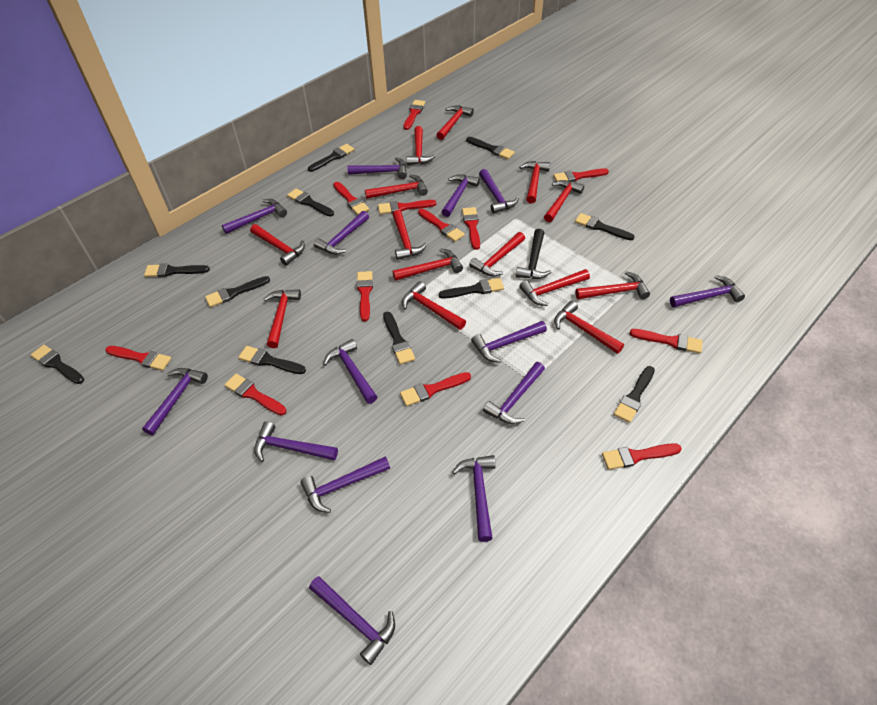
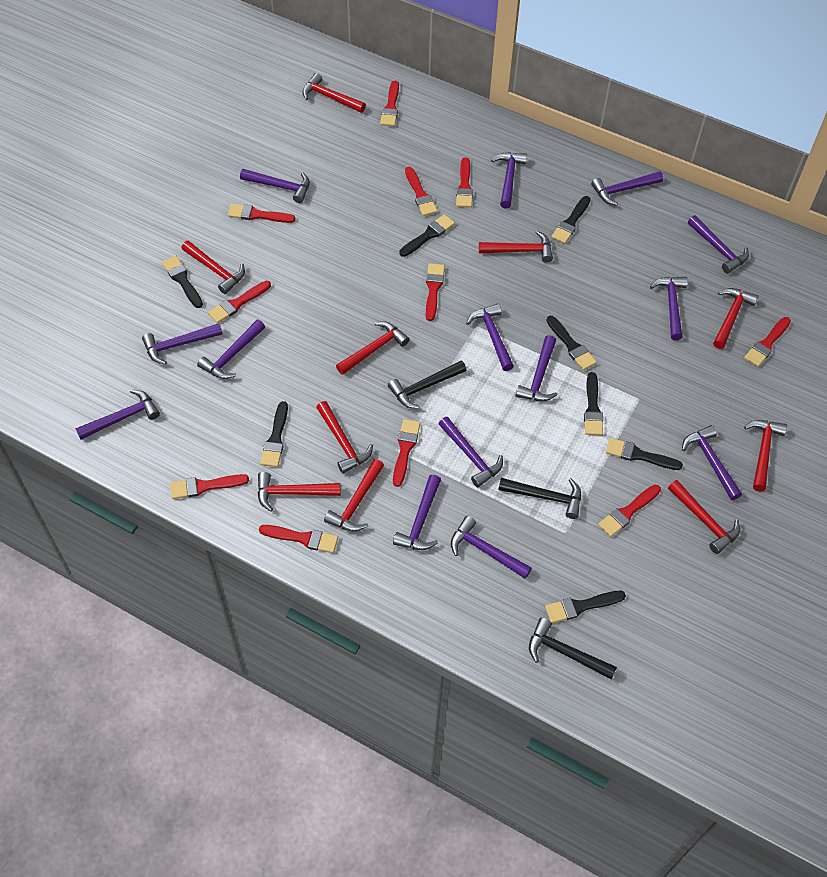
black brush: 11 -> 8
black hammer: 1 -> 3
red brush: 12 -> 11
red hammer: 14 -> 10

